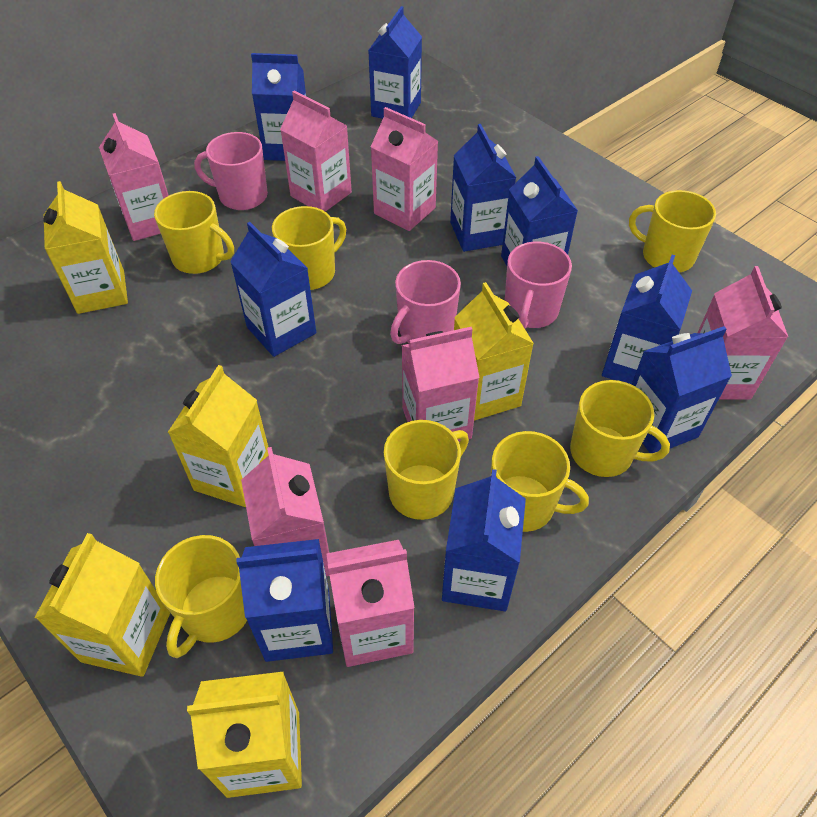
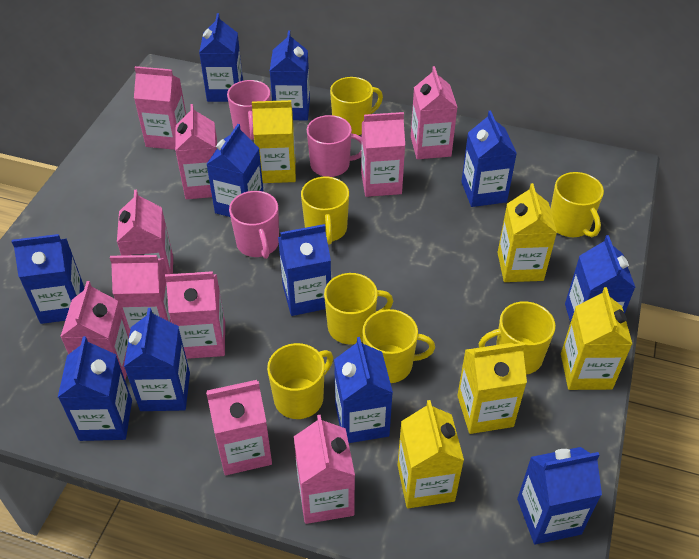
blue carton: 9 -> 11
pink carton: 7 -> 10

